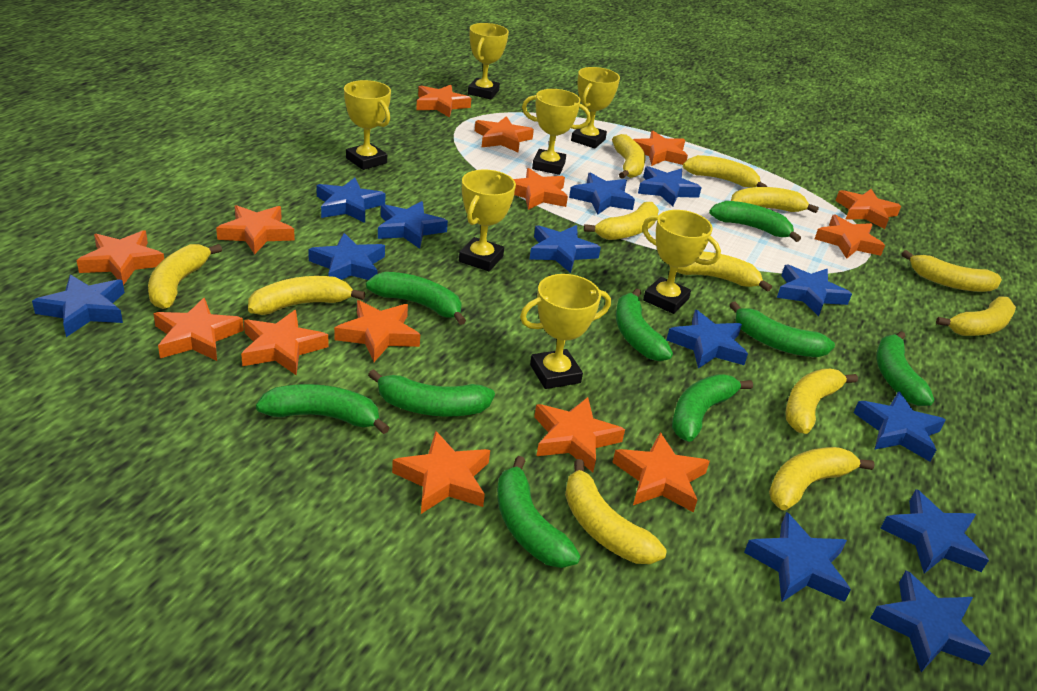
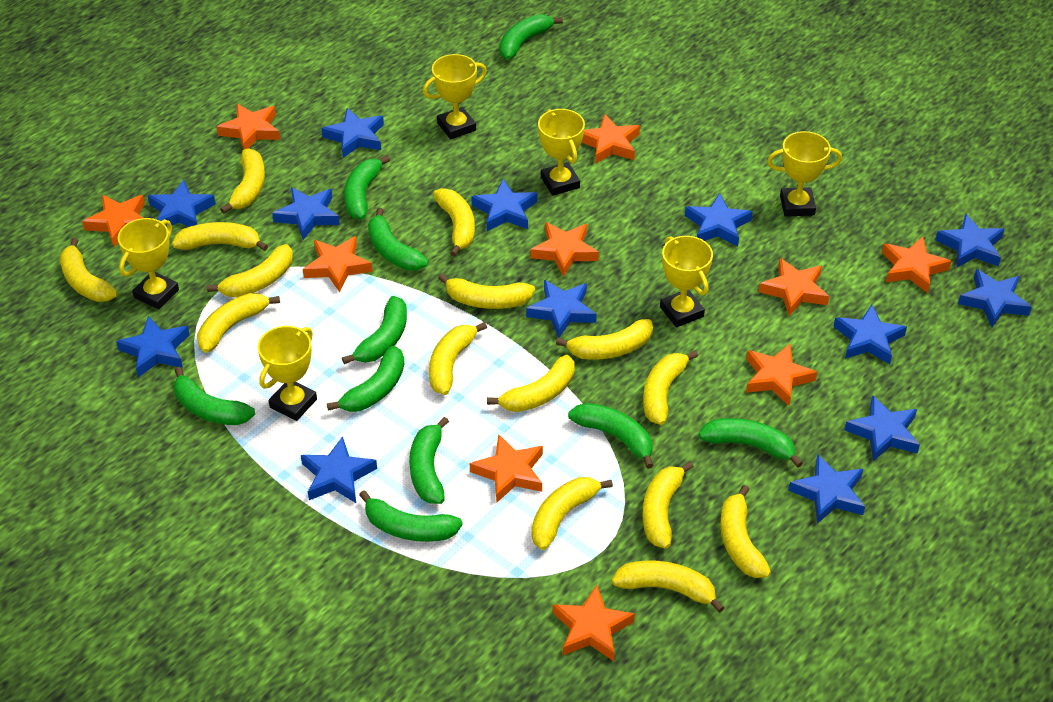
green banana: 9 -> 10
orange star: 14 -> 10
yellow banana: 12 -> 15
yellow trophy: 7 -> 6

